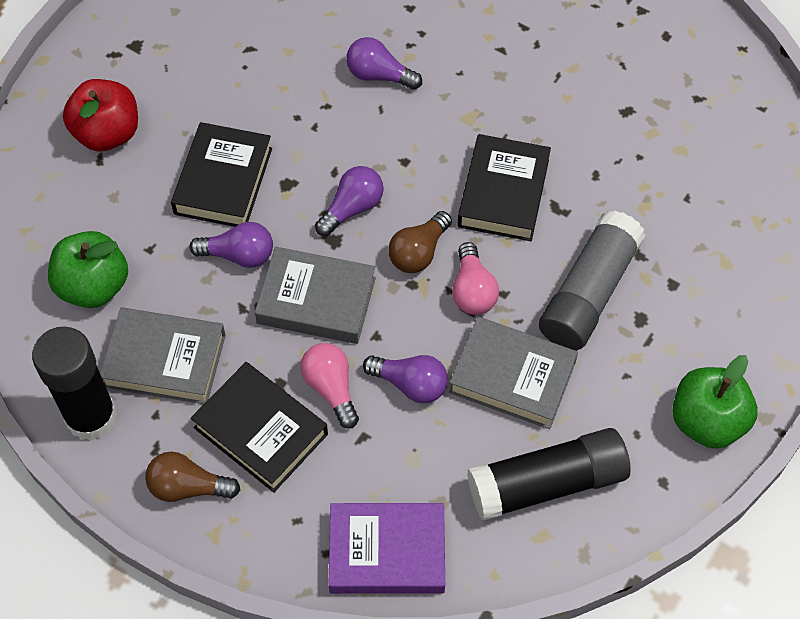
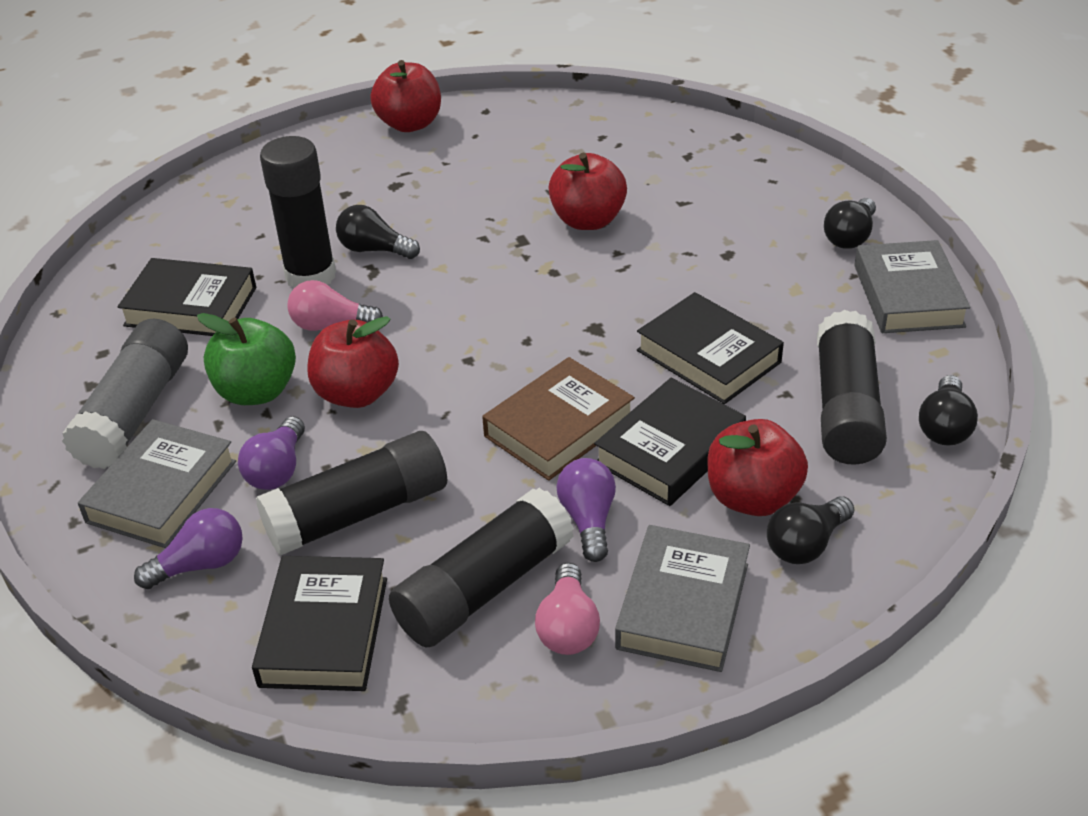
black book: 3 -> 4
black glue stick: 2 -> 4
black light bulb: 0 -> 4
brown book: 0 -> 1
brown light bulb: 2 -> 0
green apple: 2 -> 1
purple book: 1 -> 0
purple light bulb: 4 -> 3
red apple: 1 -> 4

